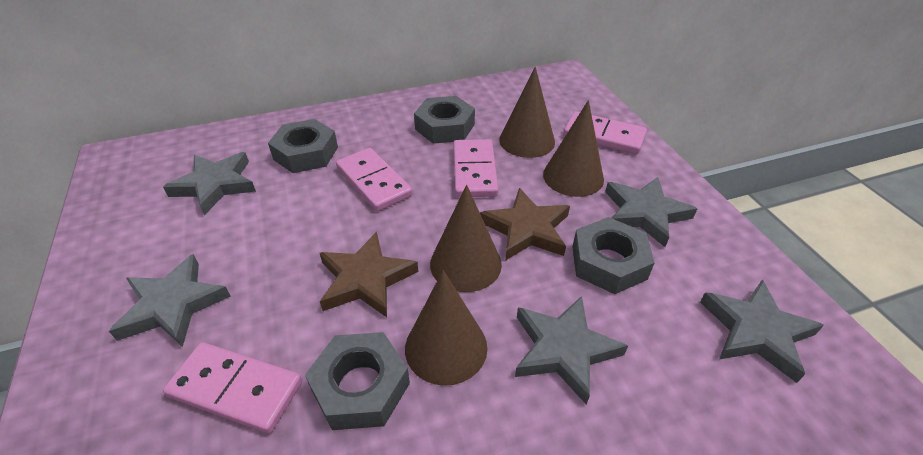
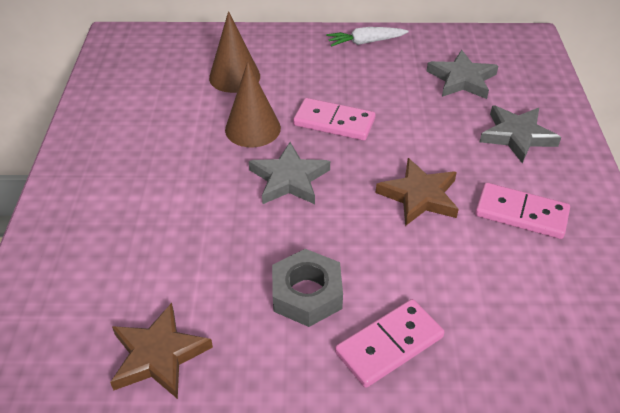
brown cone: 4 -> 2
grey nut: 4 -> 1
grey star: 5 -> 3
pink domino: 4 -> 3
white carrot: 0 -> 1

